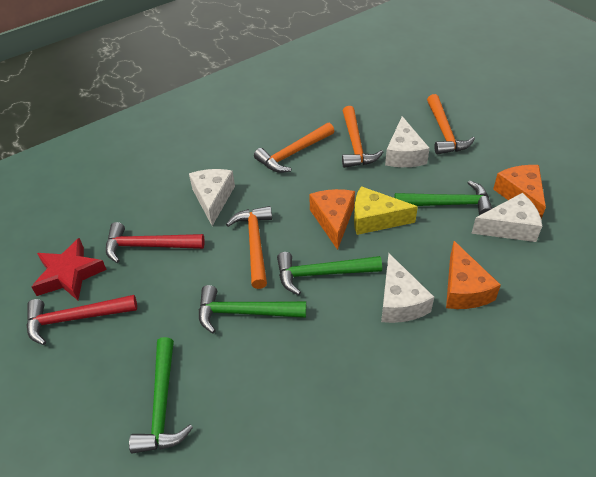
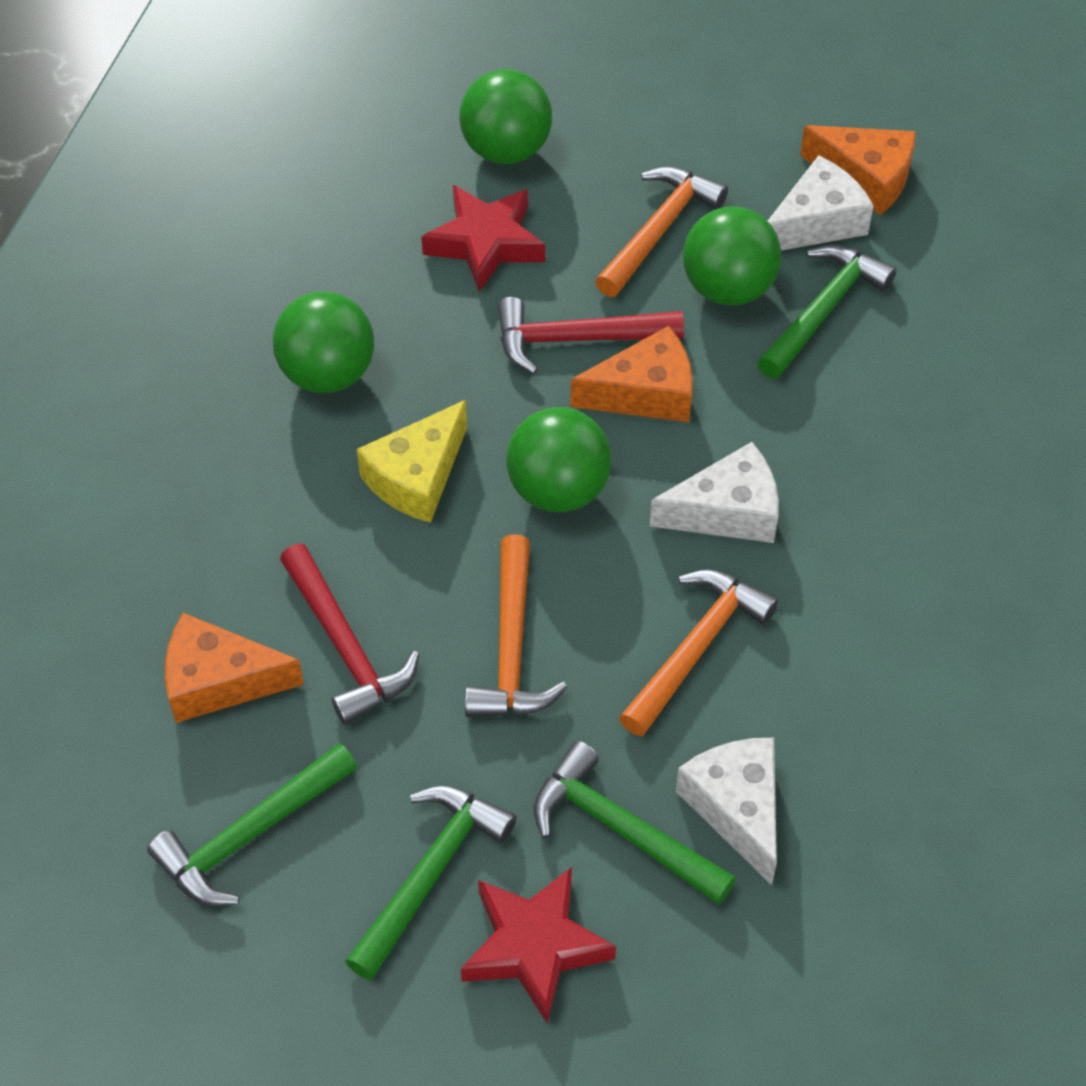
green ball: 0 -> 4
orange hammer: 4 -> 3
red star: 1 -> 2
white cheese: 4 -> 3

